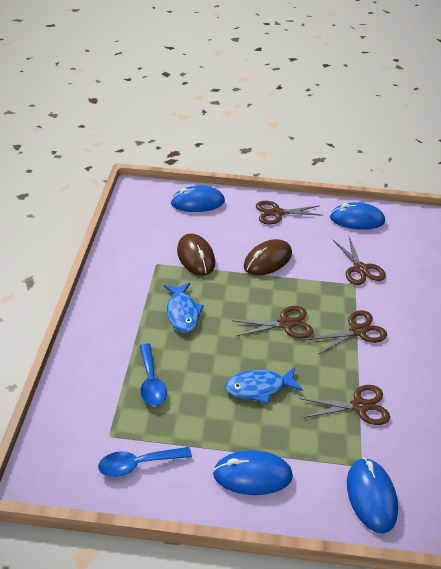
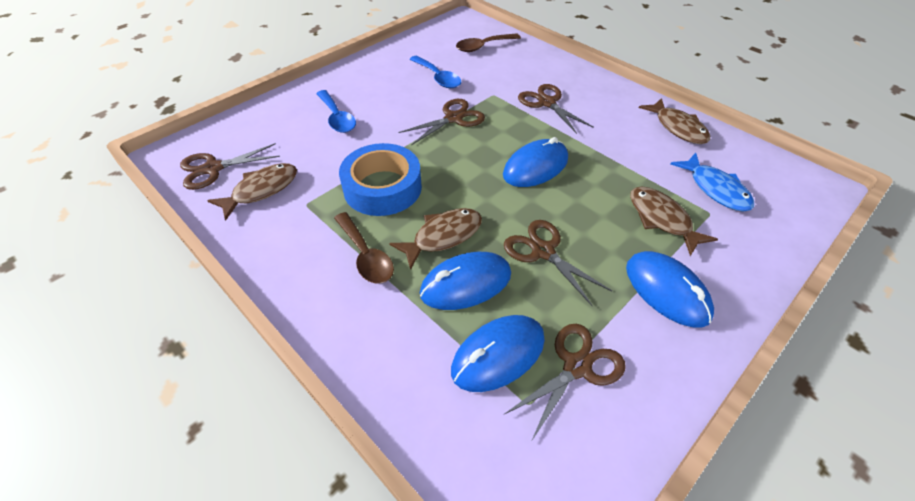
blue fish: 2 -> 1
blue tape: 0 -> 1
brown fish: 0 -> 4
brown mouse: 2 -> 0
brown spoon: 0 -> 2

